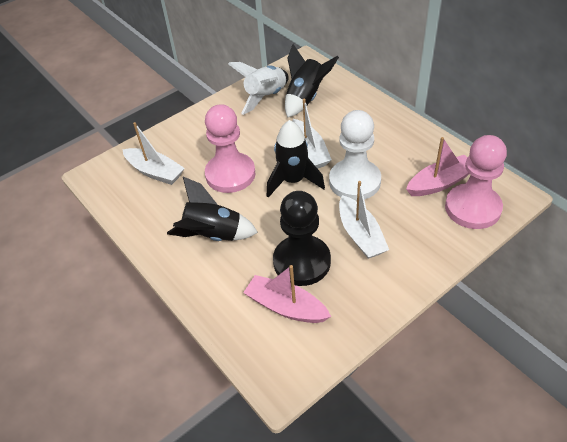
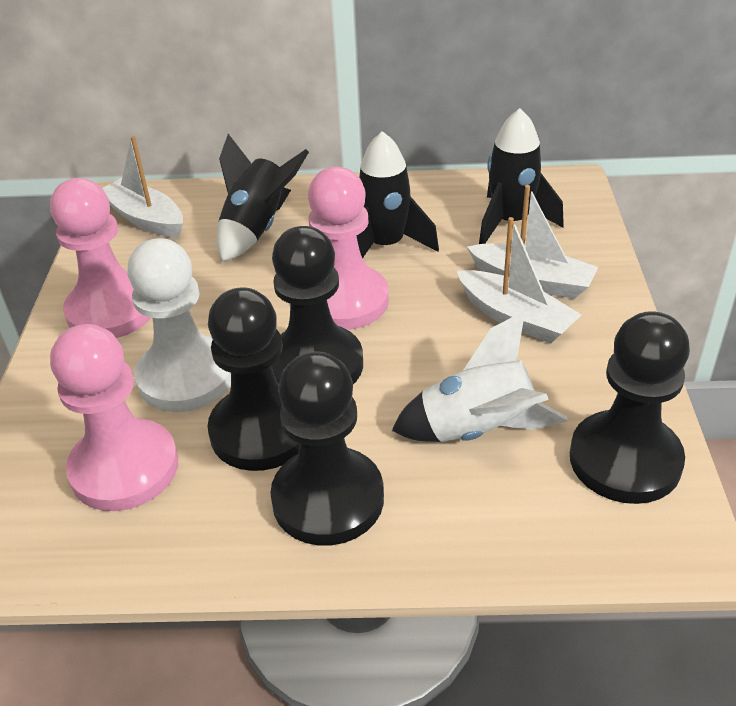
black pawn: 1 -> 4
pink boat: 2 -> 0
pink pawn: 2 -> 3

